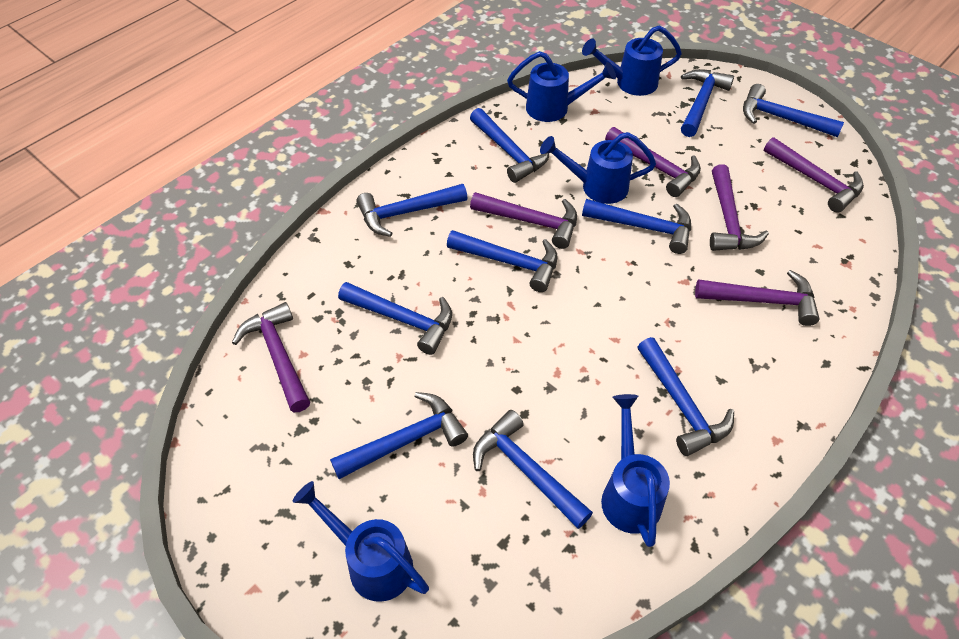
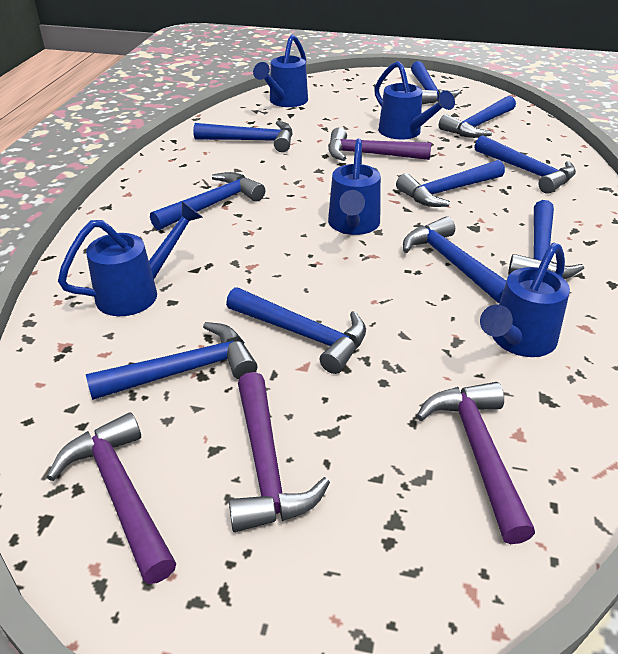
purple hammer: 6 -> 4

